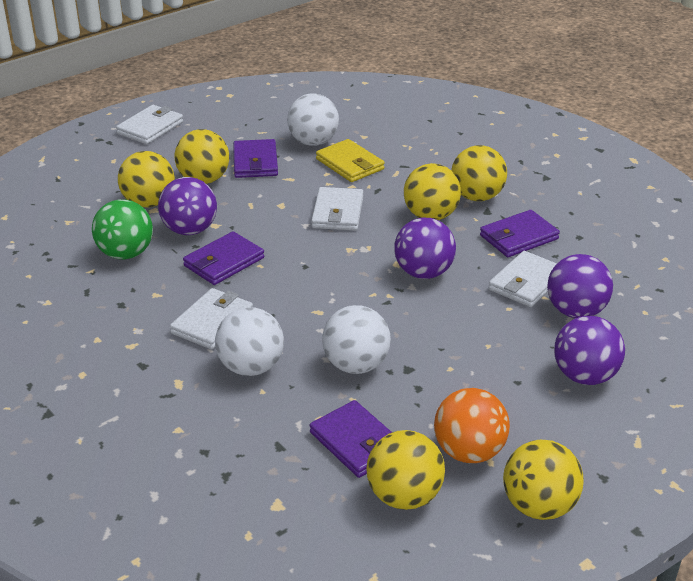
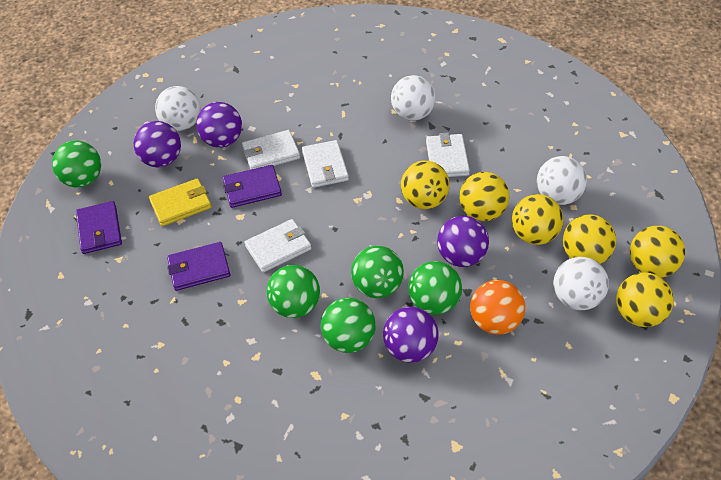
green ball: 1 -> 5
purple wallet: 4 -> 3
white ball: 3 -> 4

